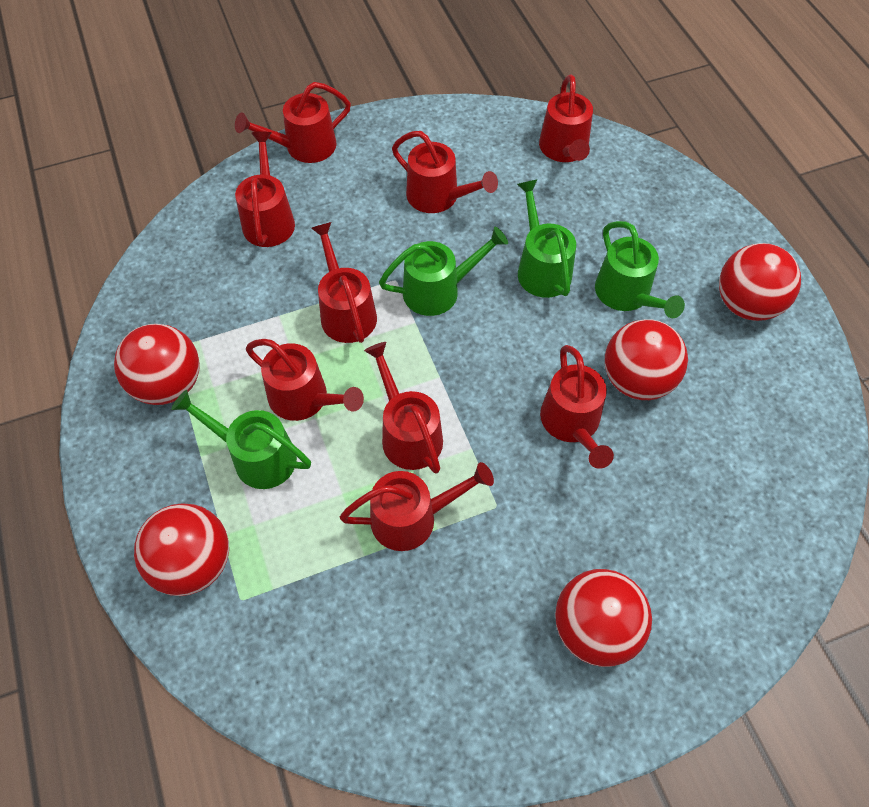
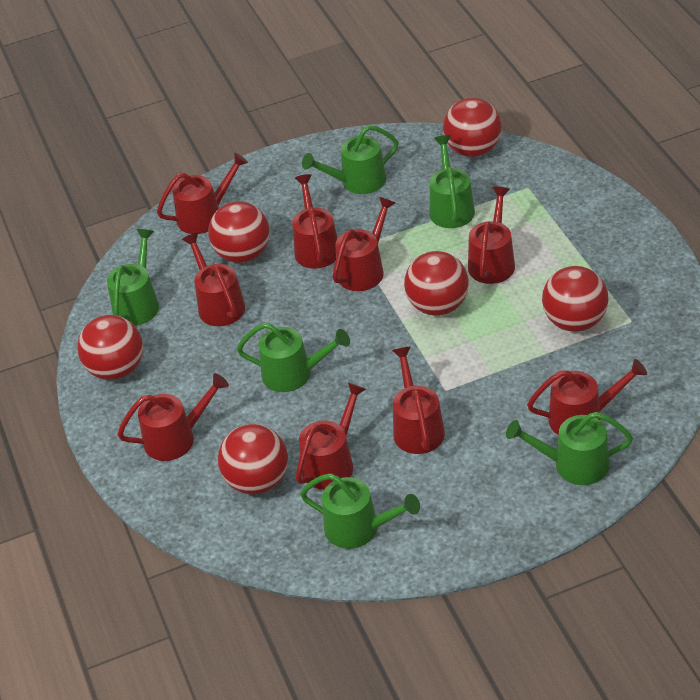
green watering can: 4 -> 6
red ball: 5 -> 6

